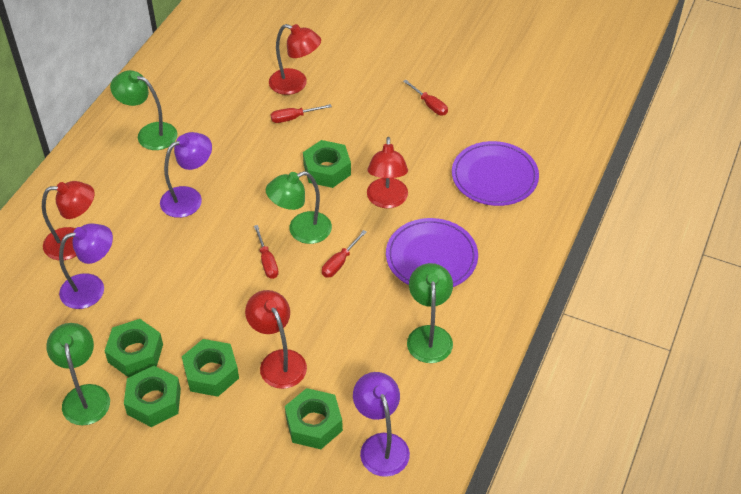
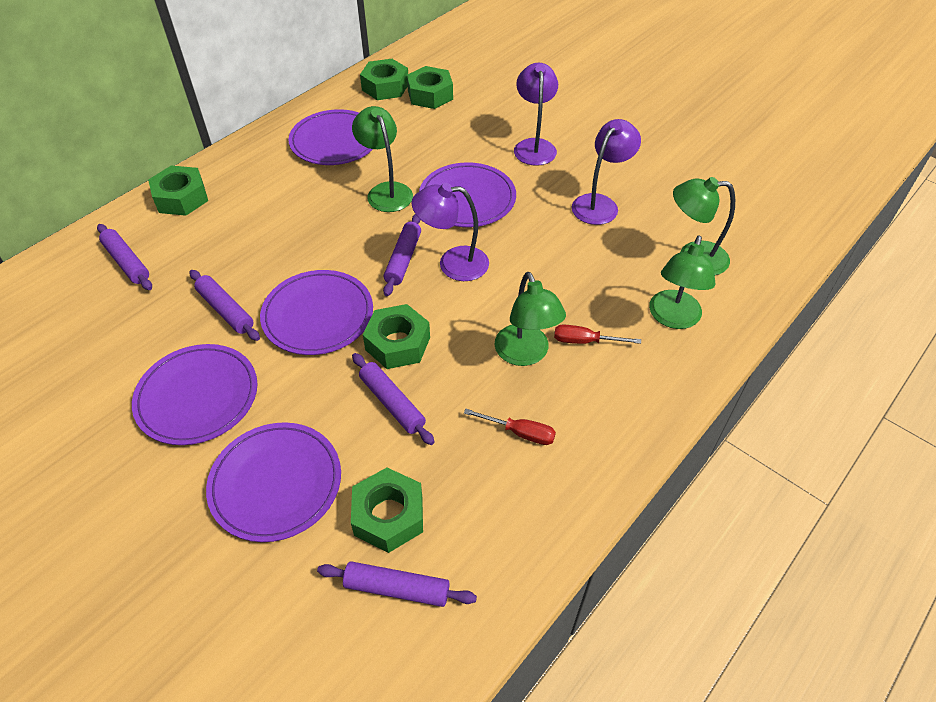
purple plate: 2 -> 5
purple rolling pin: 0 -> 5
red lamp: 4 -> 0
red screwdriver: 4 -> 2

